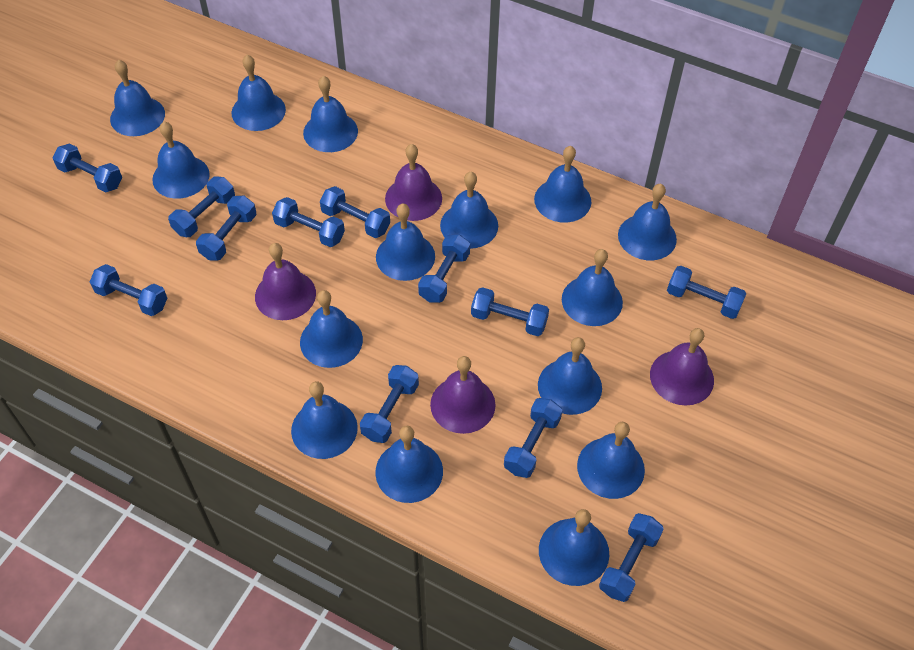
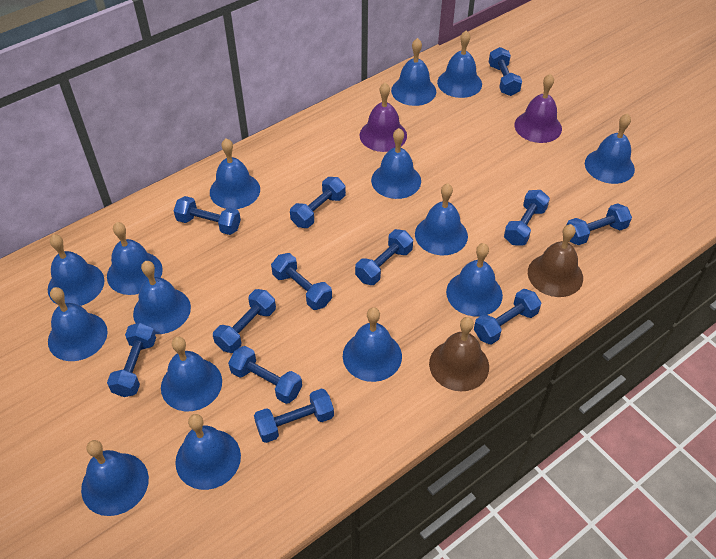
brown bell: 0 -> 2
purple bell: 4 -> 2

